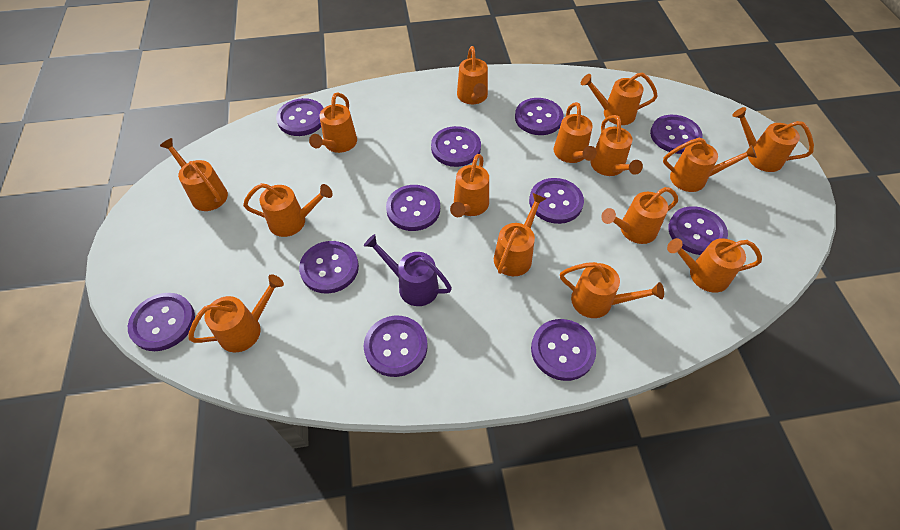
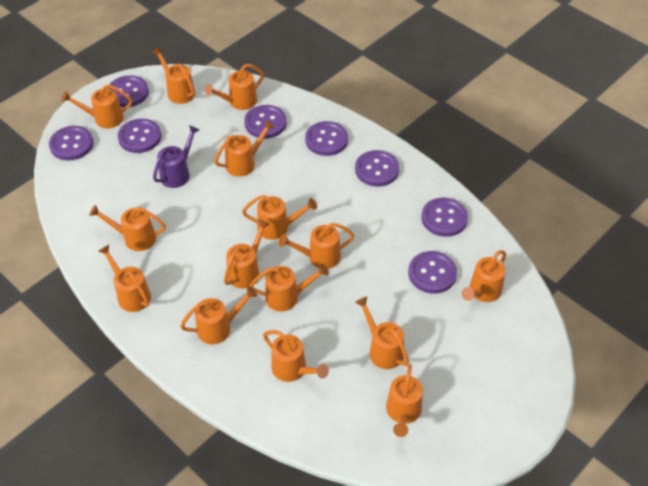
purple button: 11 -> 8

